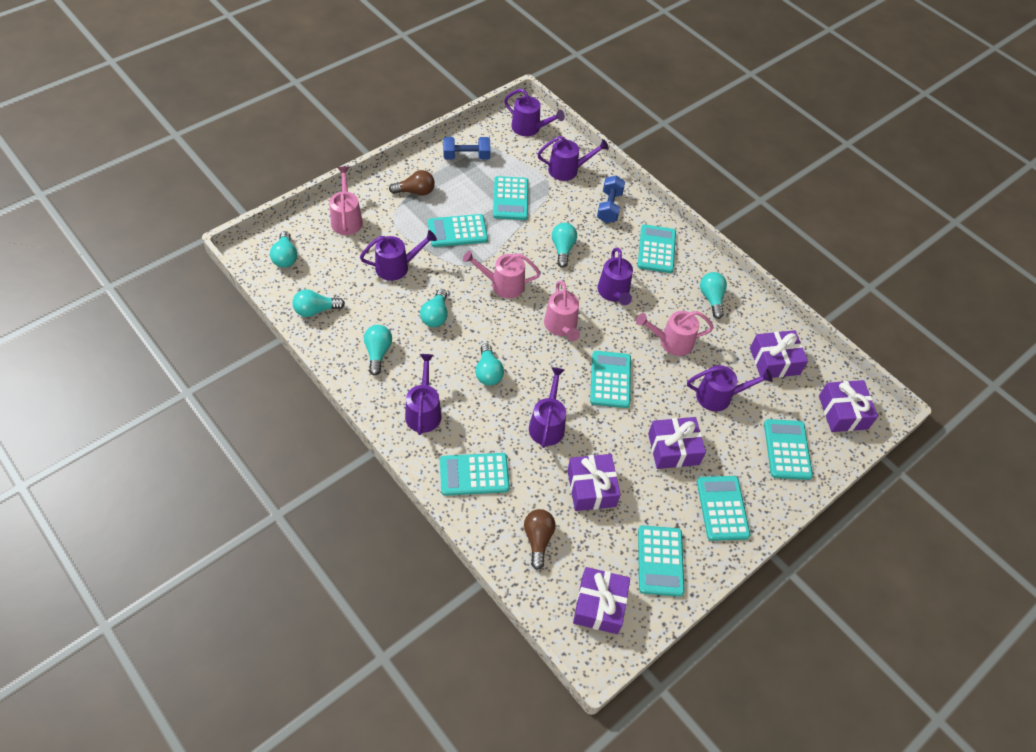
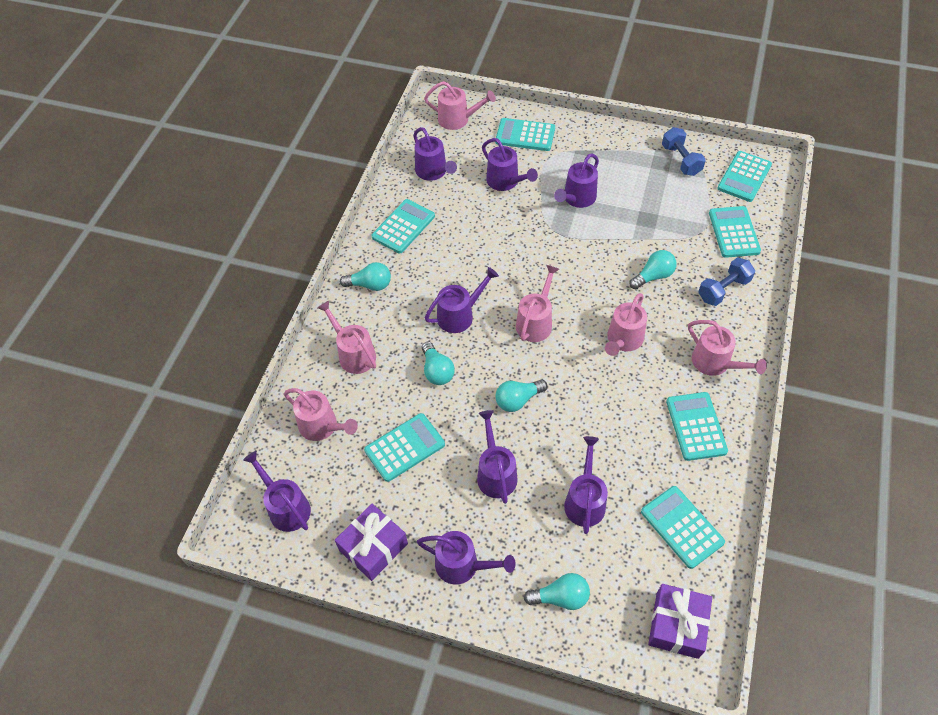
brown light bulb: 2 -> 0
pink watering can: 4 -> 6
purple gift: 5 -> 2
purple watering can: 7 -> 8
turquoise calculator: 8 -> 7
turquoise light bulb: 7 -> 5

